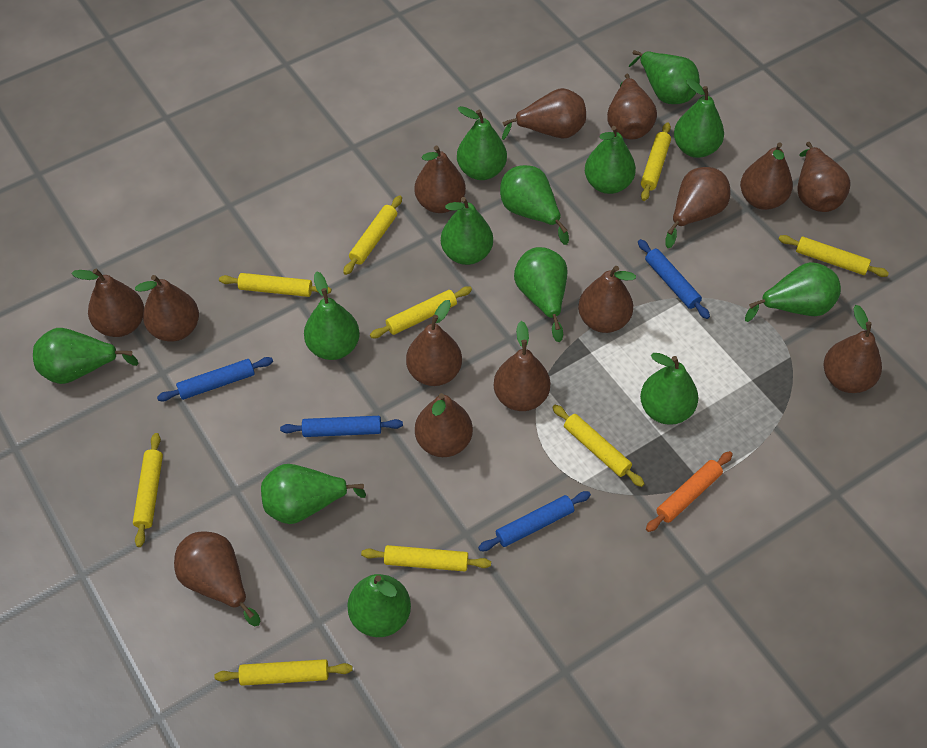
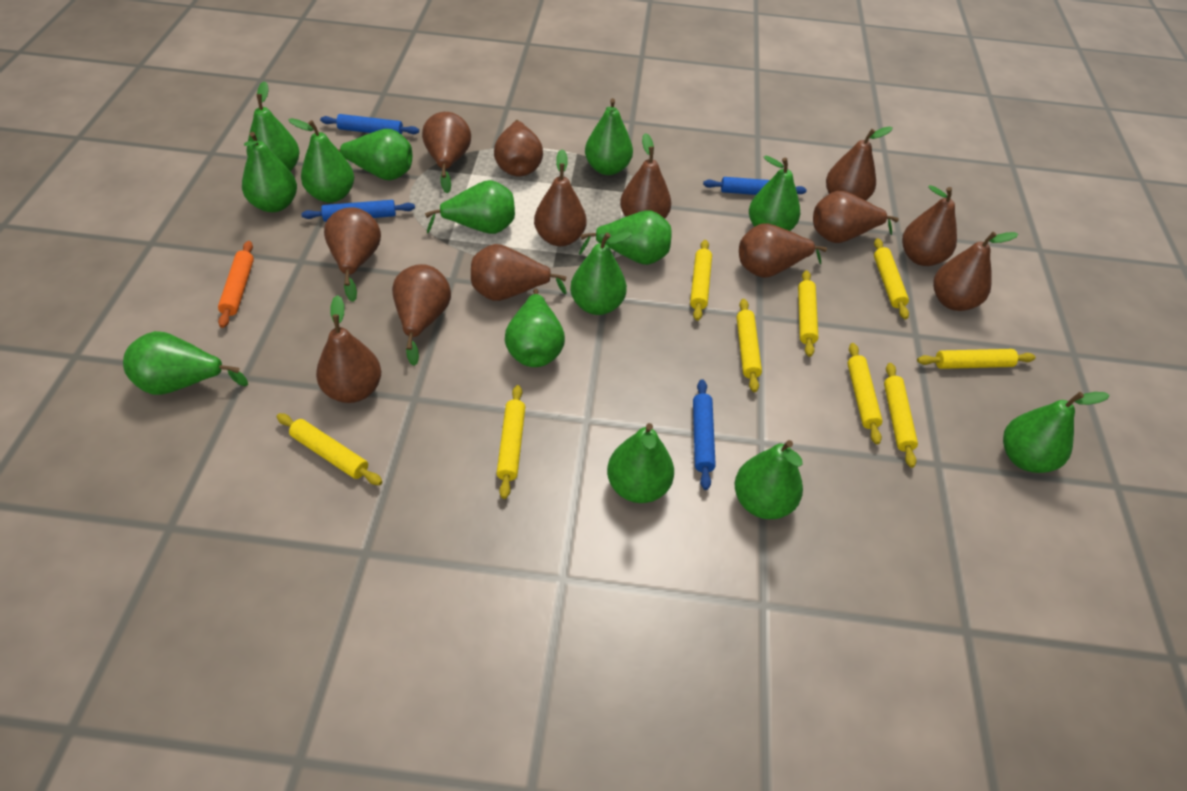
brown pear: 14 -> 13
green pear: 13 -> 14

